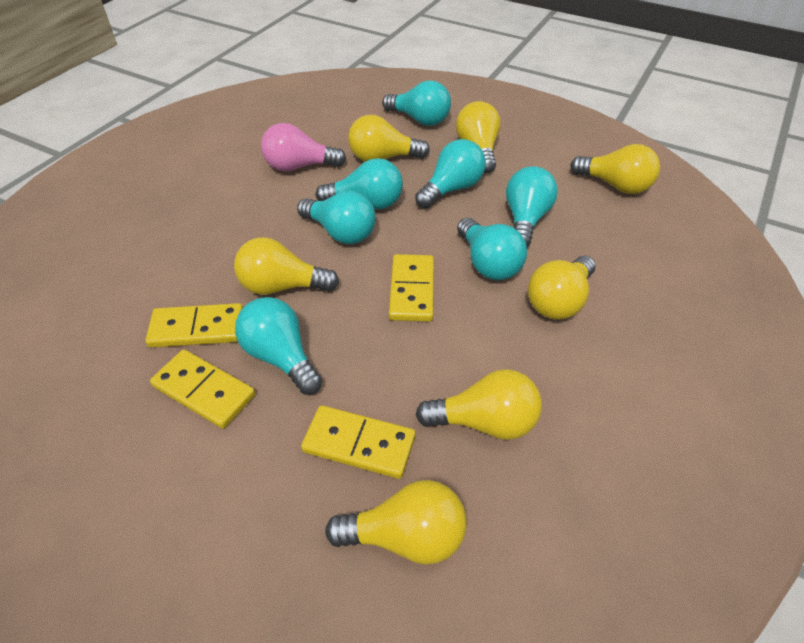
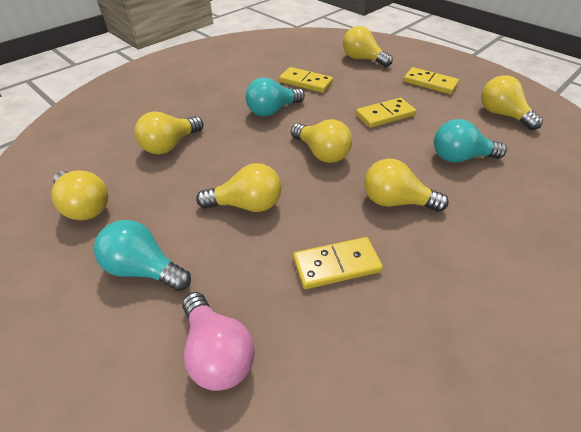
turquoise light bulb: 7 -> 3

